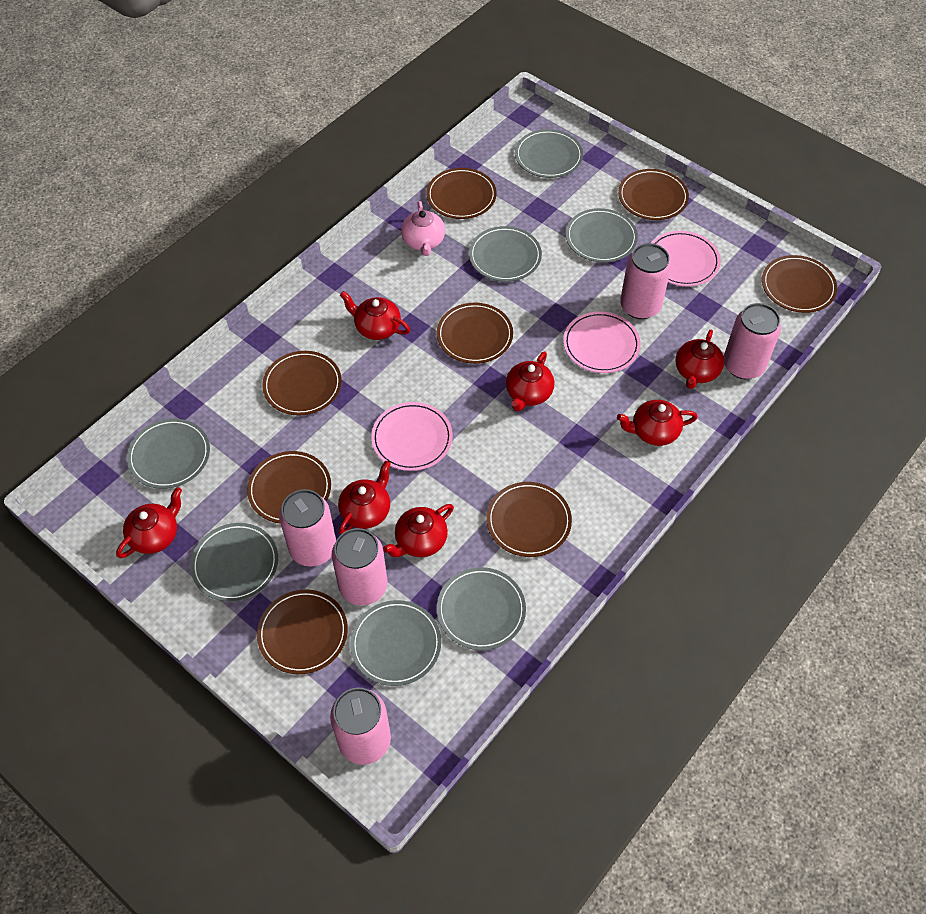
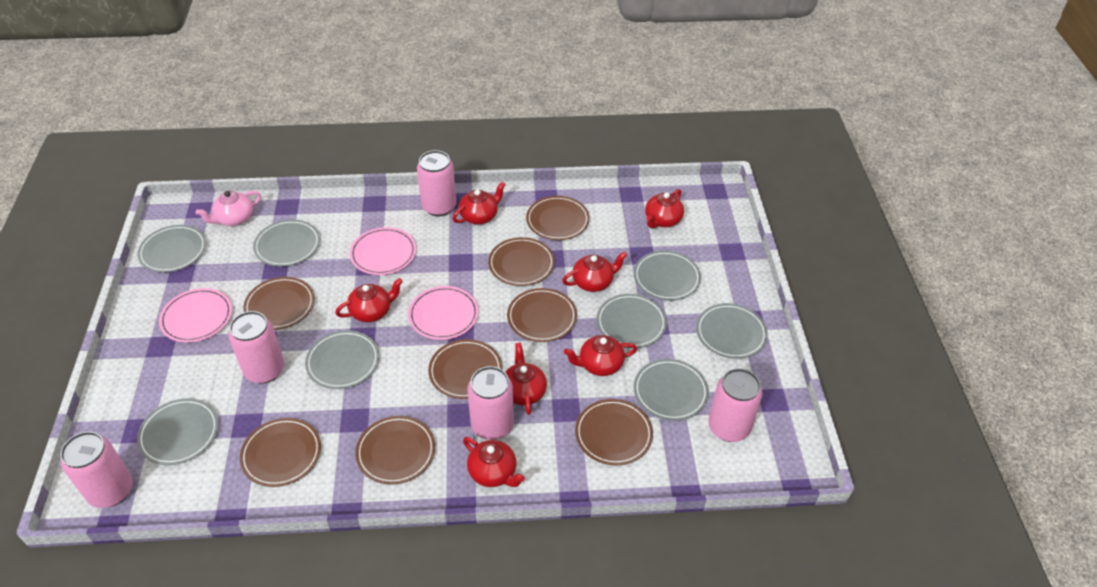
grey plate: 7 -> 8

